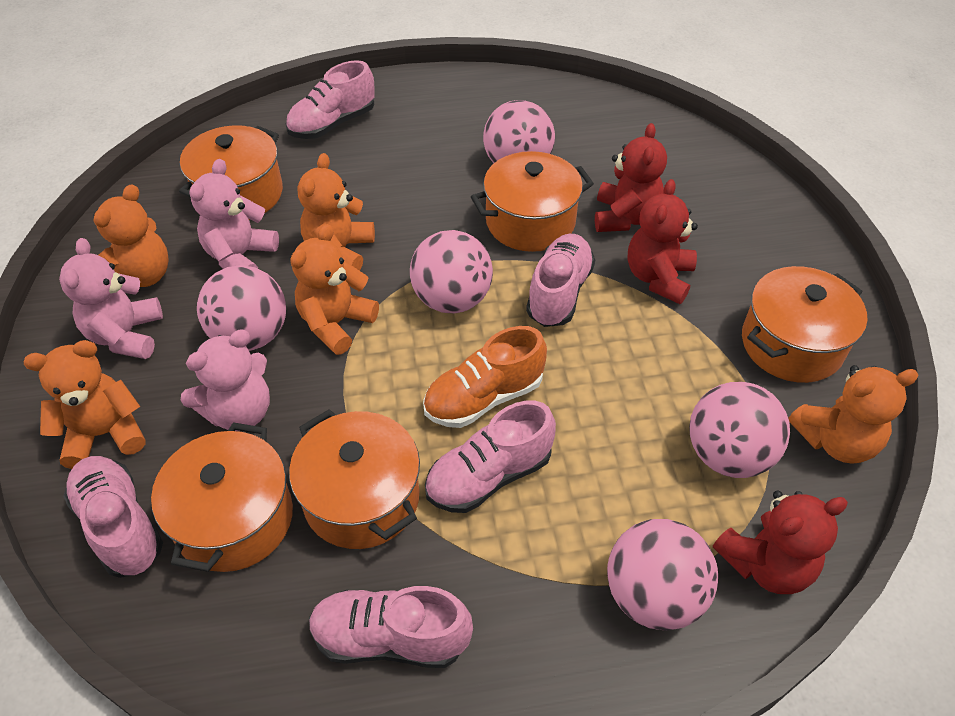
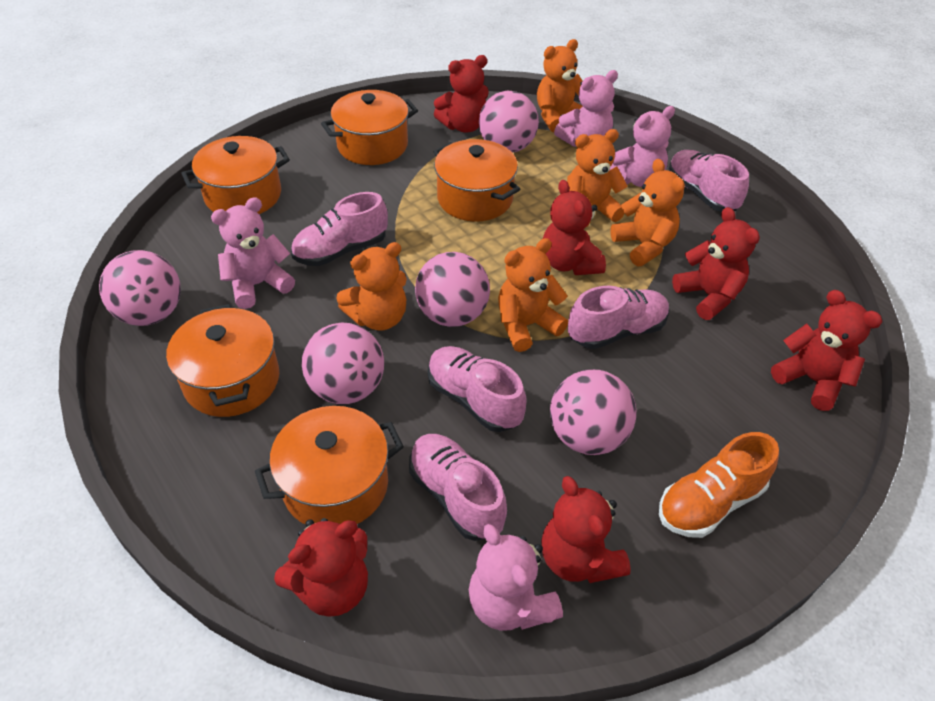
pink teddy bear: 3 -> 4
red teddy bear: 3 -> 6

